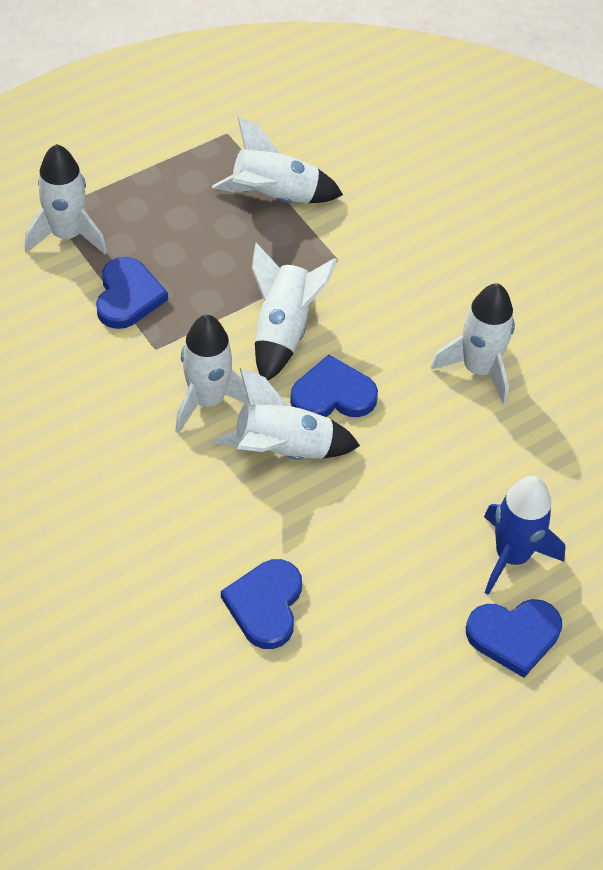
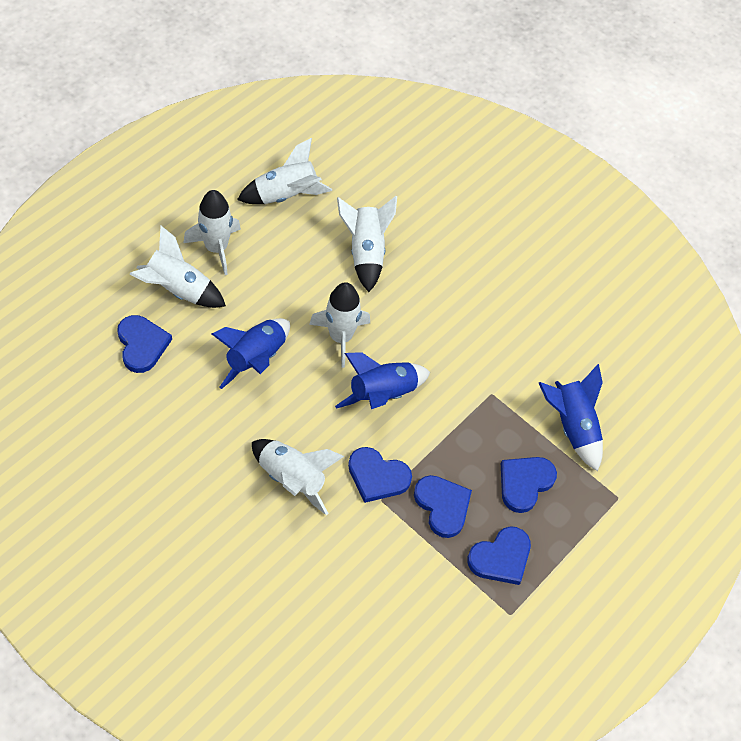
blue heart: 4 -> 5
blue rocket: 1 -> 3

